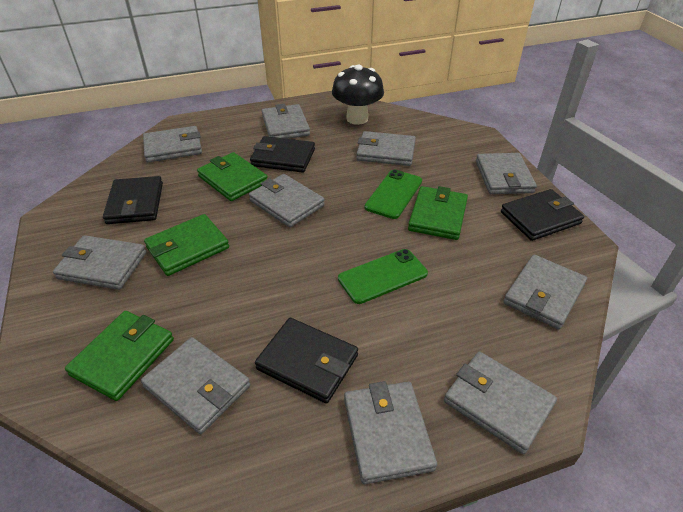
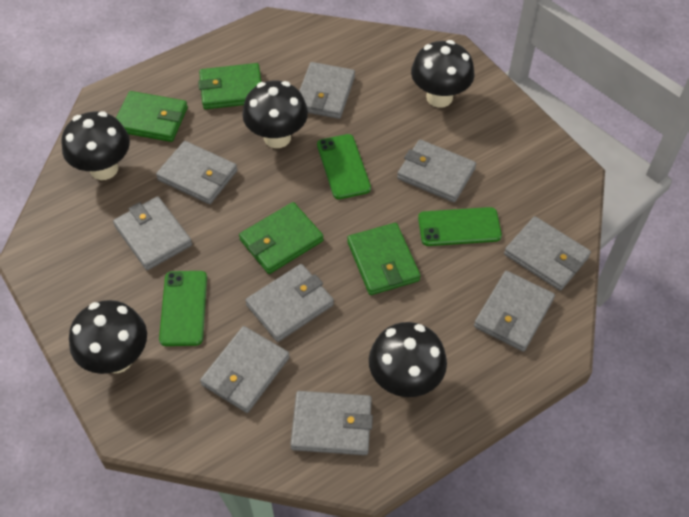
black mushroom: 1 -> 5
black wallet: 4 -> 0
green phone: 2 -> 3
grey wallet: 10 -> 9

